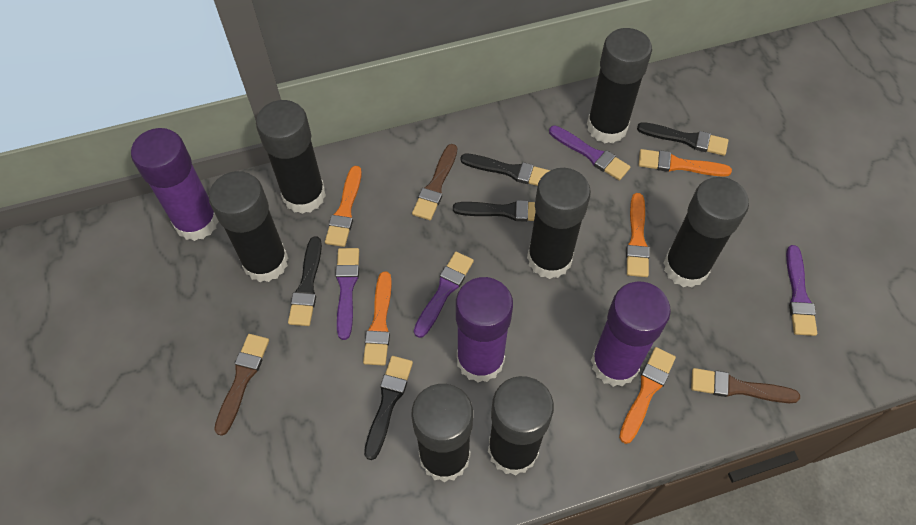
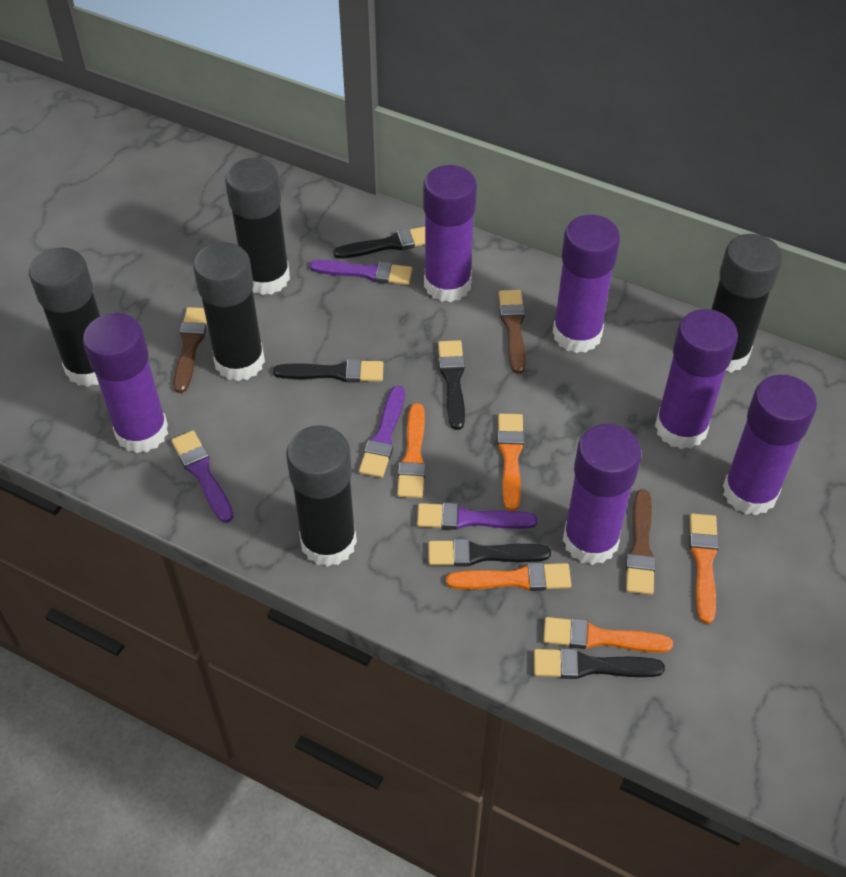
black glue stick: 7 -> 5
purple glue stick: 3 -> 6

